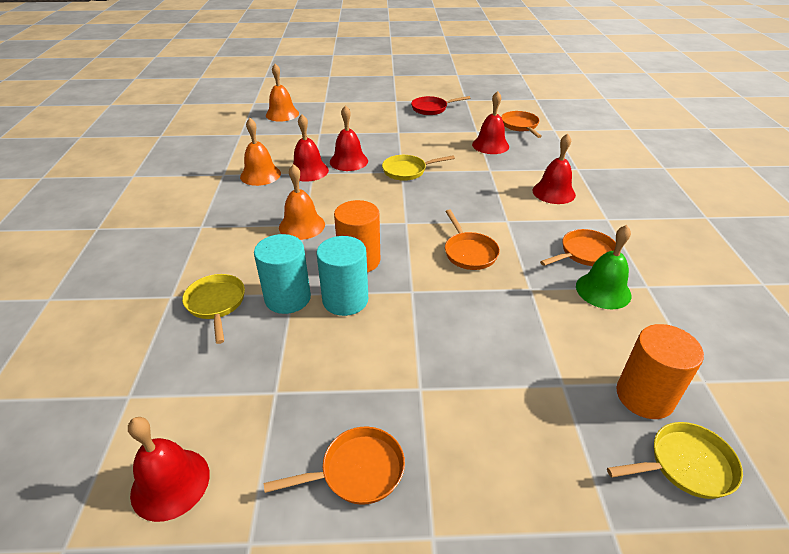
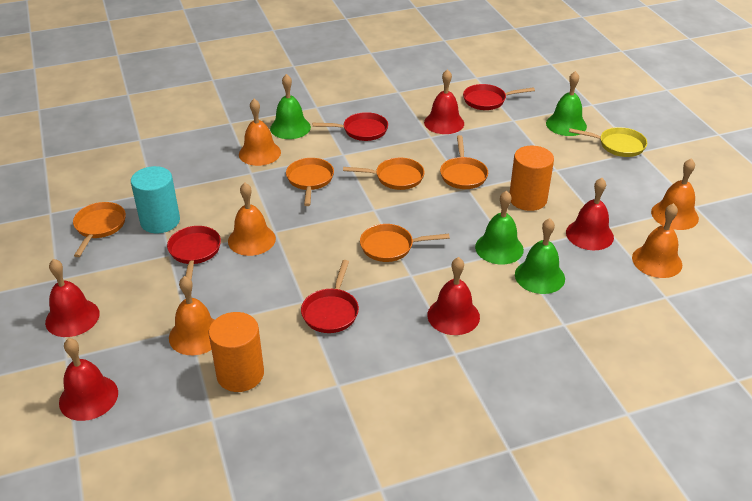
green bell: 1 -> 4
orange bell: 3 -> 5
orange pan: 4 -> 5
red pan: 1 -> 4
turquoise cylinder: 2 -> 1
yellow pan: 3 -> 1

